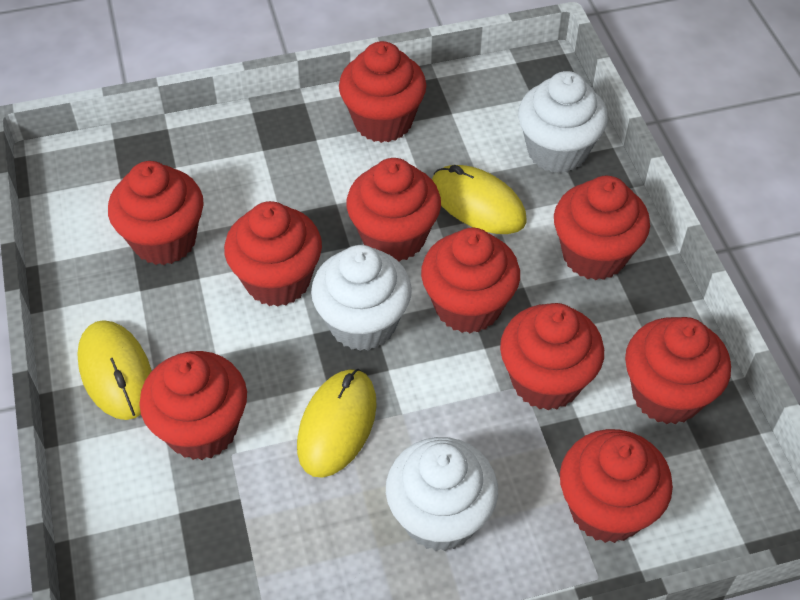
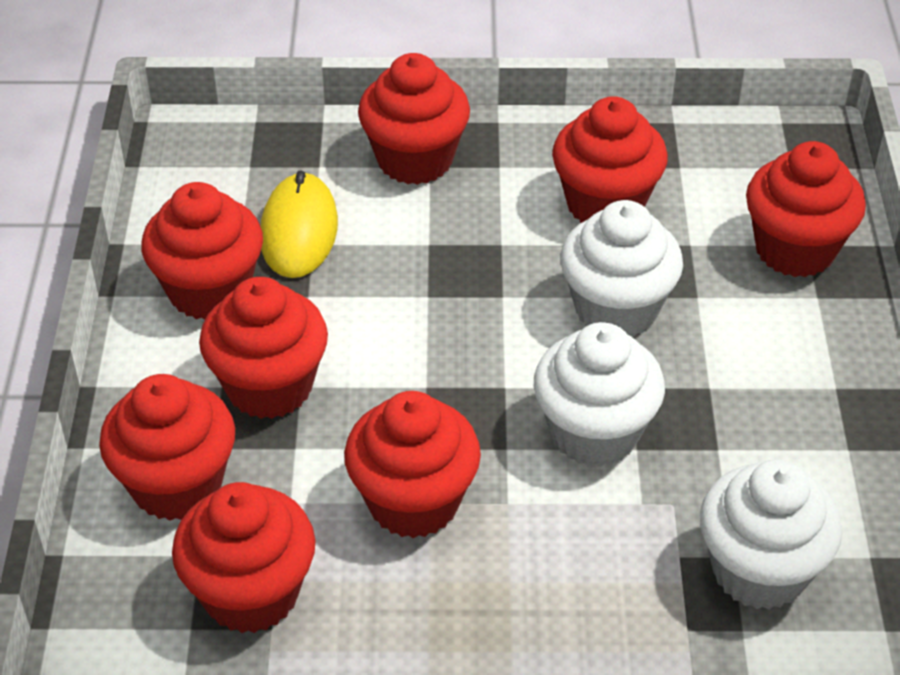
red cupcake: 10 -> 8
yellow mouse: 3 -> 1

